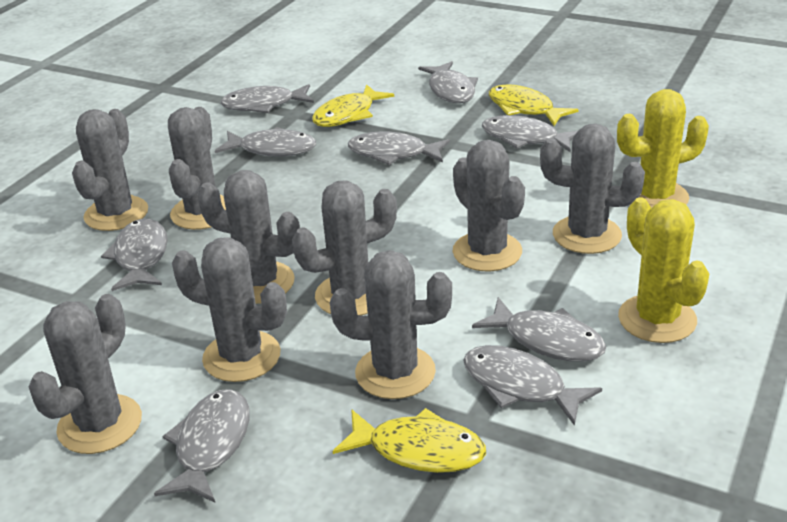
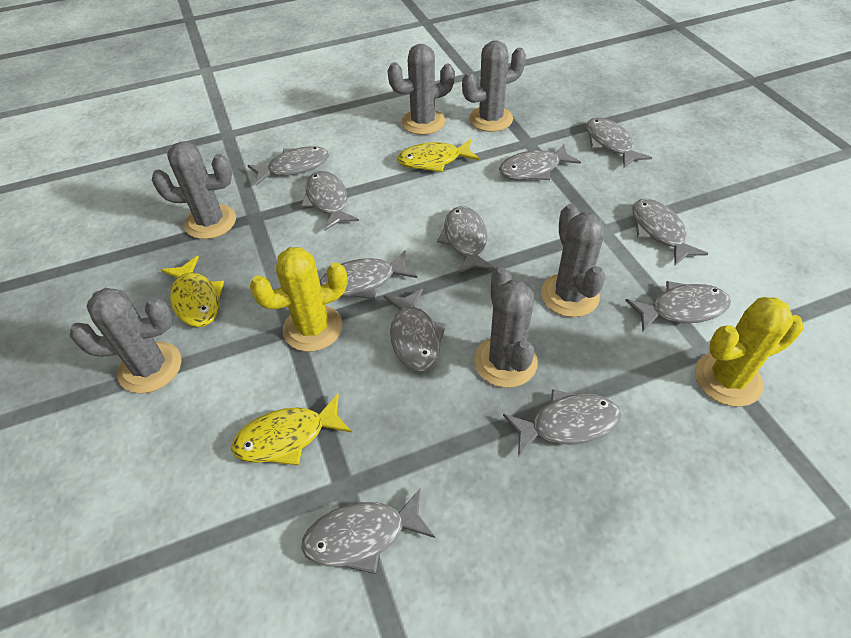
grey cactus: 9 -> 6
grey fish: 9 -> 11

